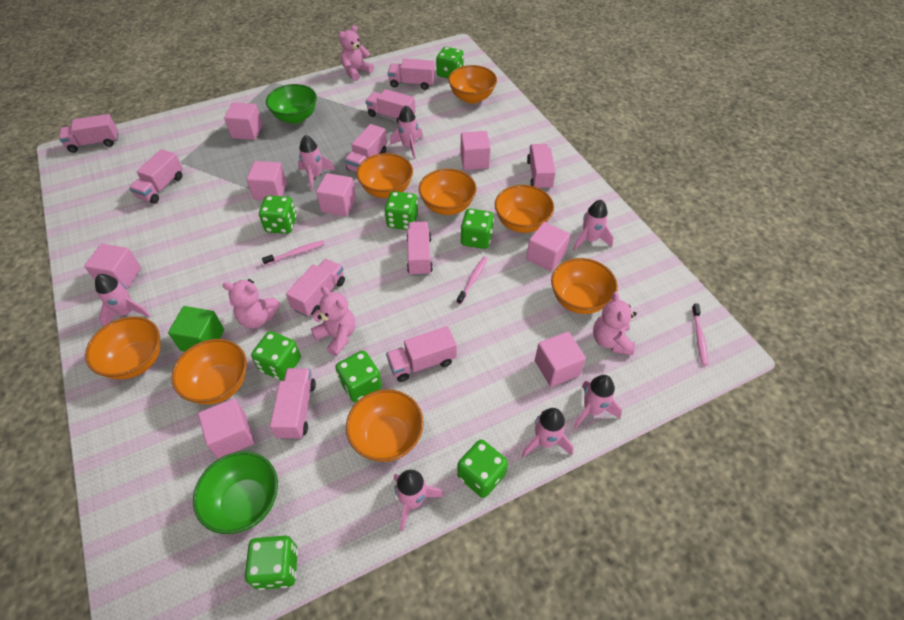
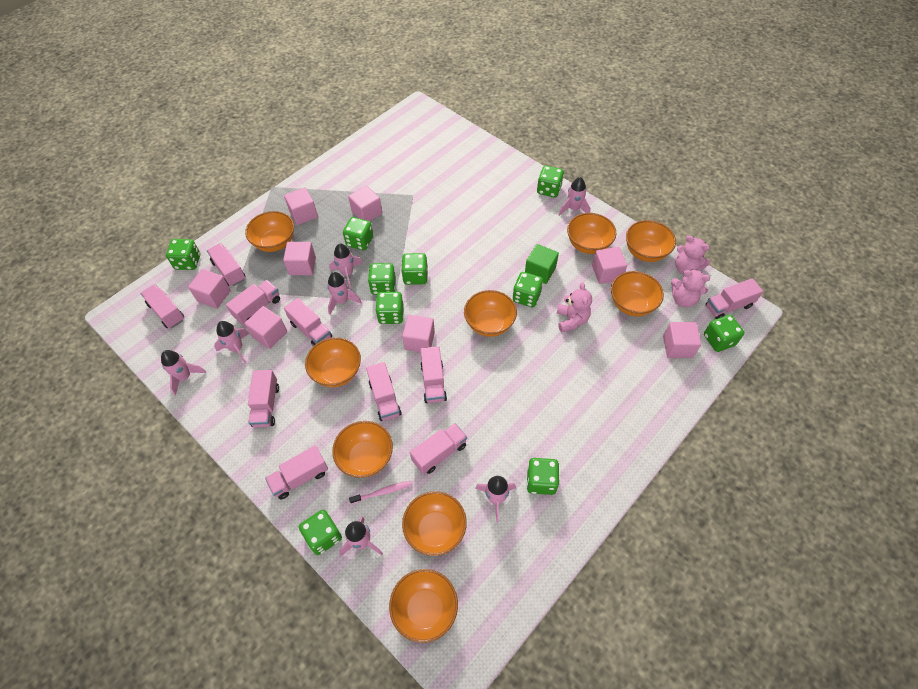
green bowl: 2 -> 0
green dice: 8 -> 10
orange bowl: 8 -> 9
pink teddy bear: 4 -> 3
pink toothbrush: 3 -> 1

